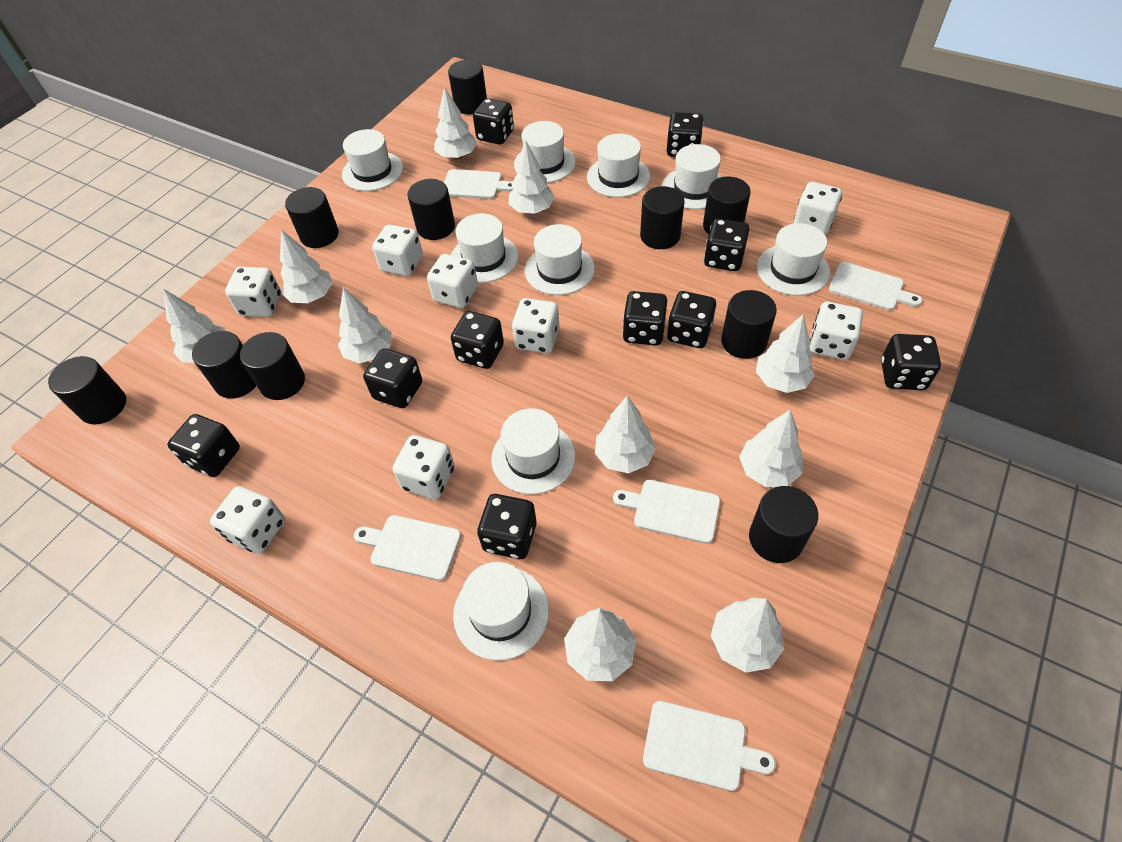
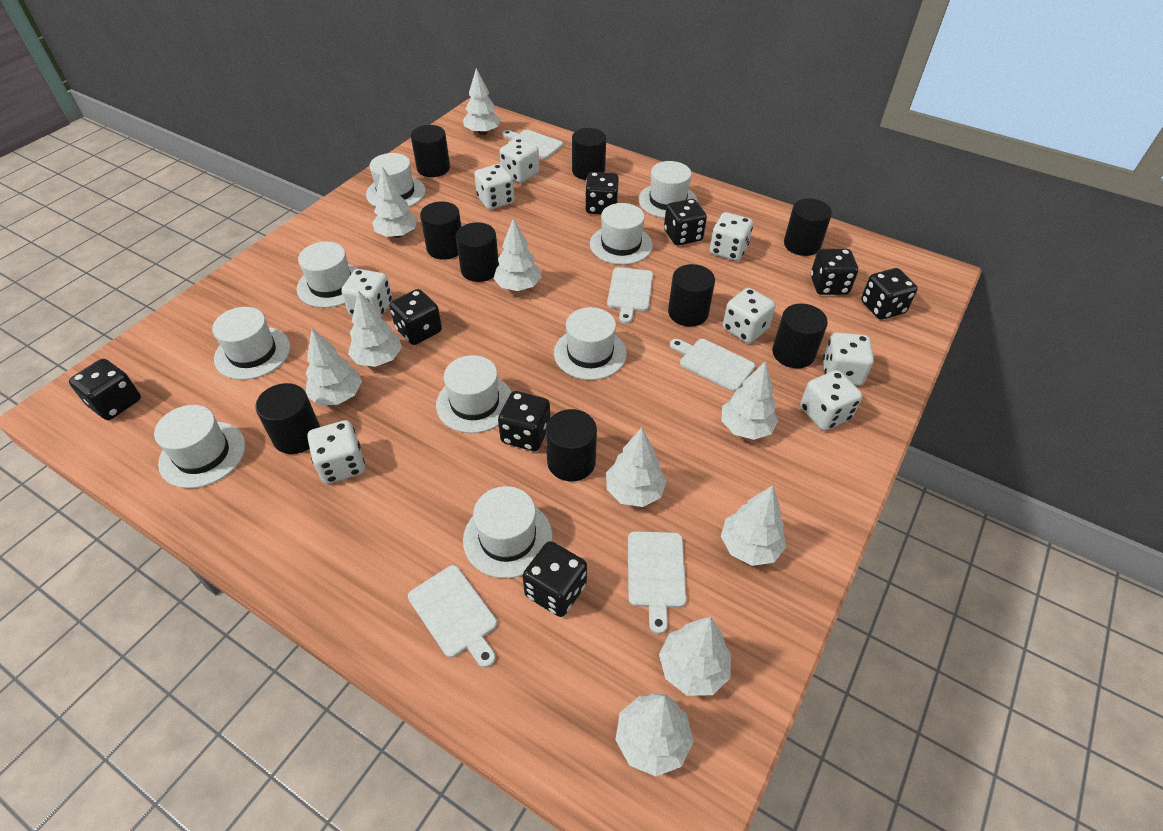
black cylinder: 10 -> 9
black dice: 10 -> 8

